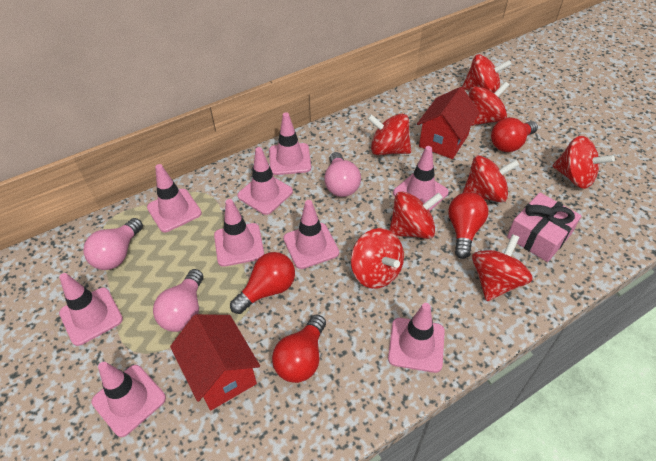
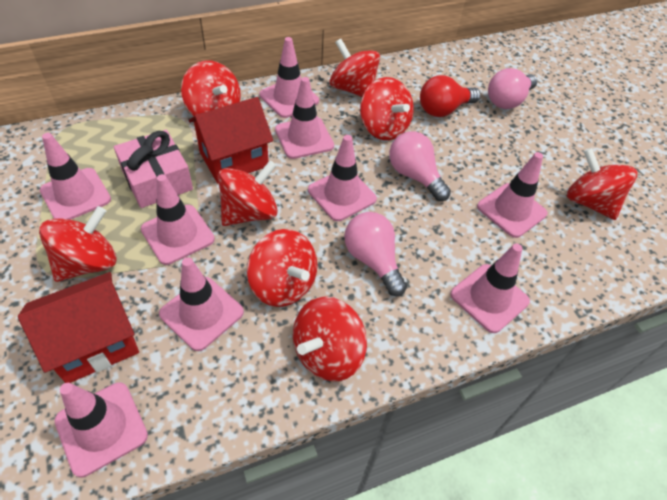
red light bulb: 4 -> 1

